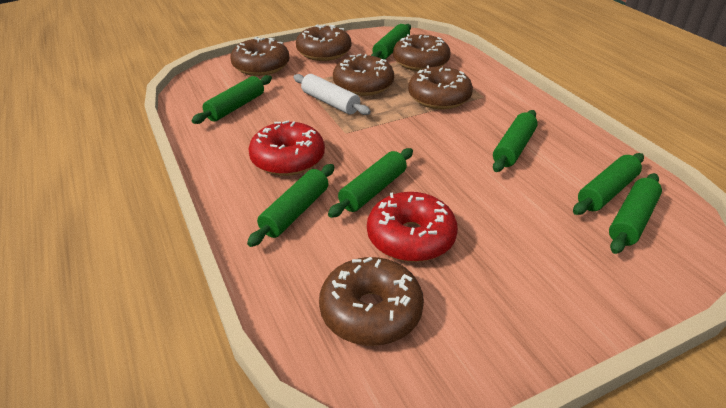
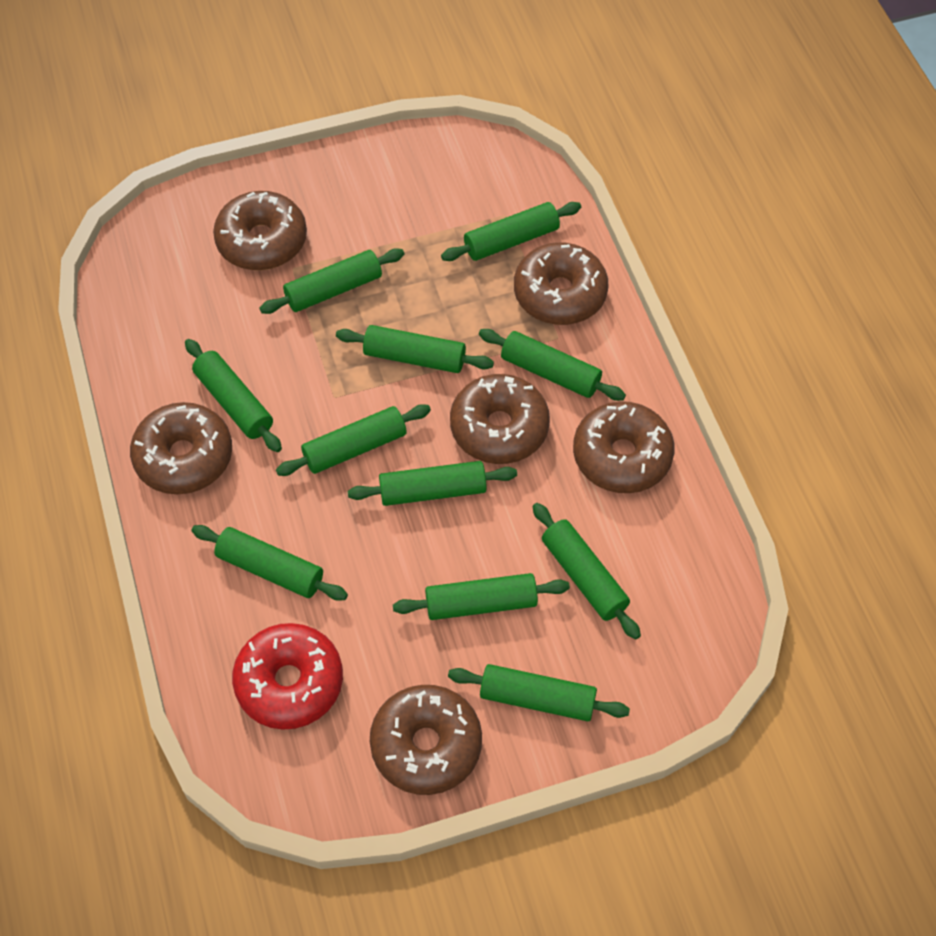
green rolling pin: 7 -> 11
red donut: 2 -> 1
white rolling pin: 1 -> 0

